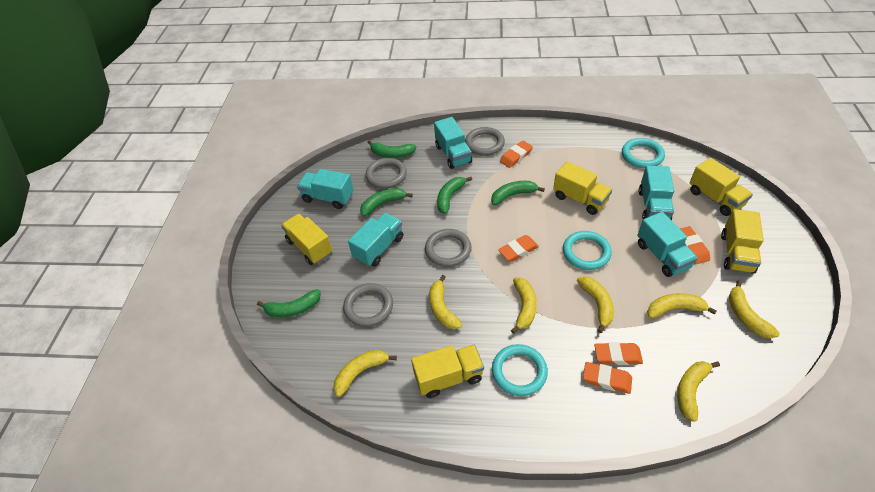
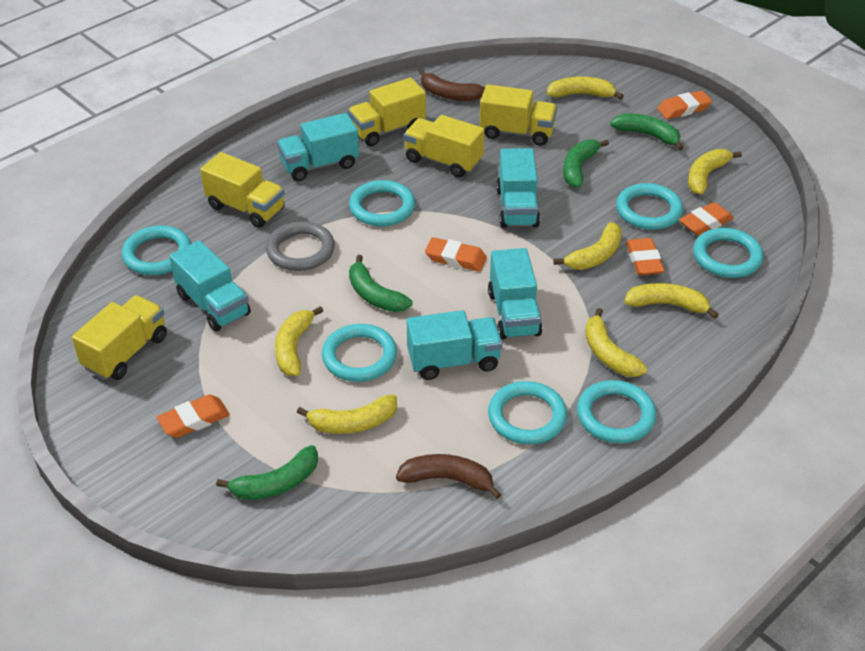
brown banana: 0 -> 2
green banana: 5 -> 4
grey ring: 4 -> 1
turquoise ring: 3 -> 7

